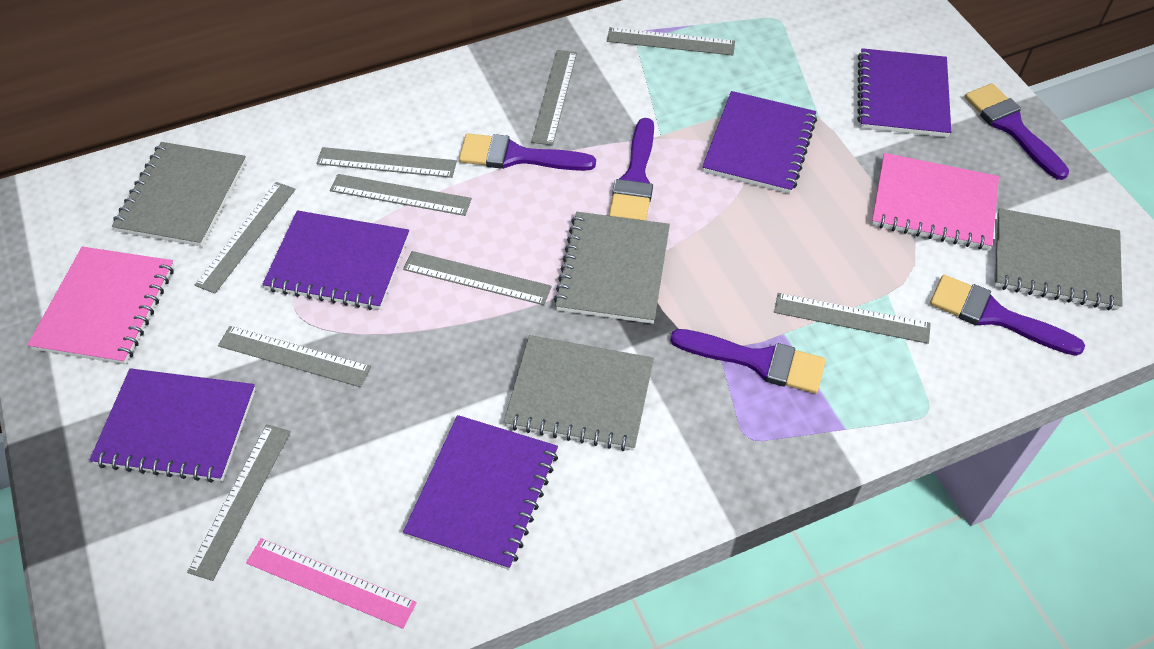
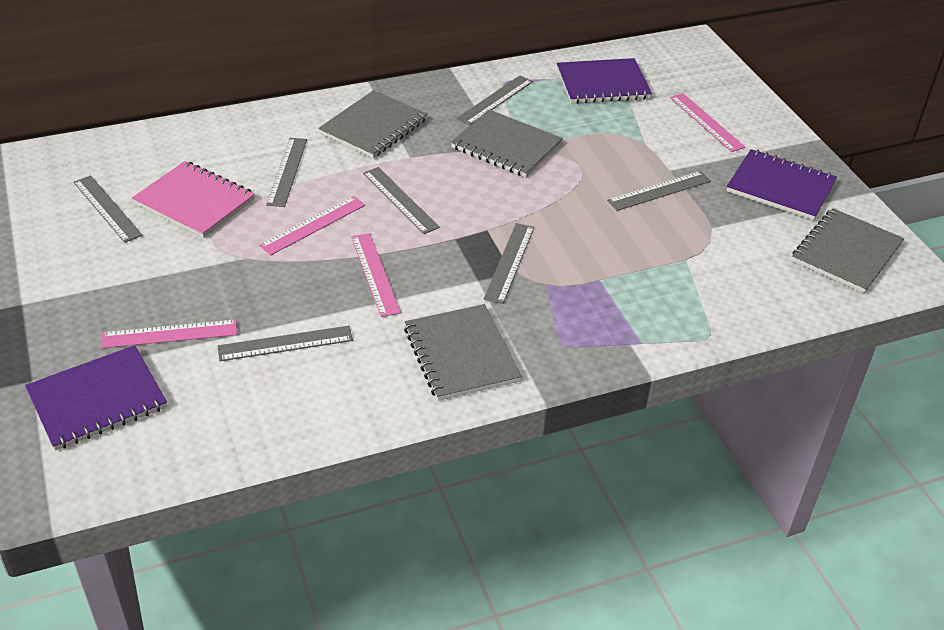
grey ruler: 9 -> 7
pink notebook: 2 -> 1
pink ruler: 1 -> 4
purple brush: 5 -> 0
purple notebook: 5 -> 3

